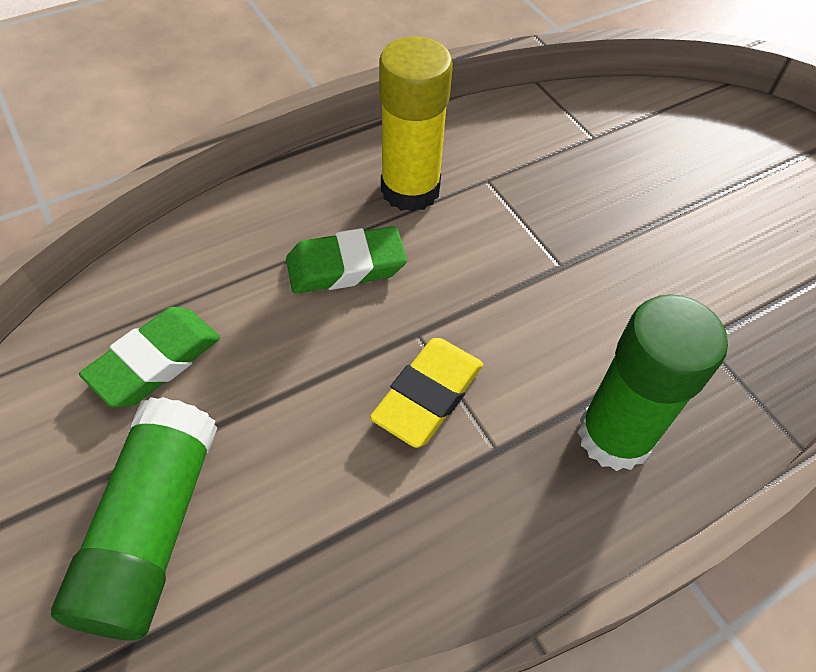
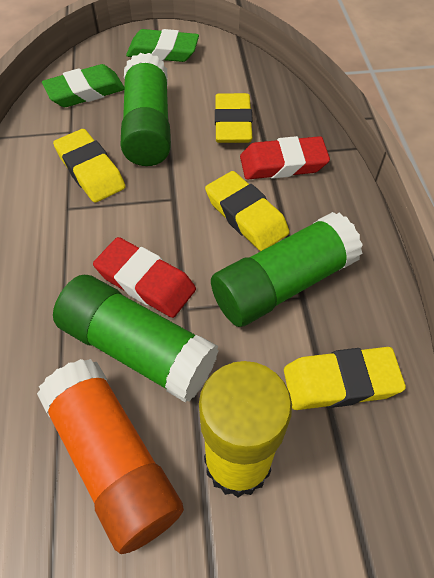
green glue stick: 2 -> 3
orange glue stick: 0 -> 1
red eraser: 0 -> 2
yellow eraser: 1 -> 4

